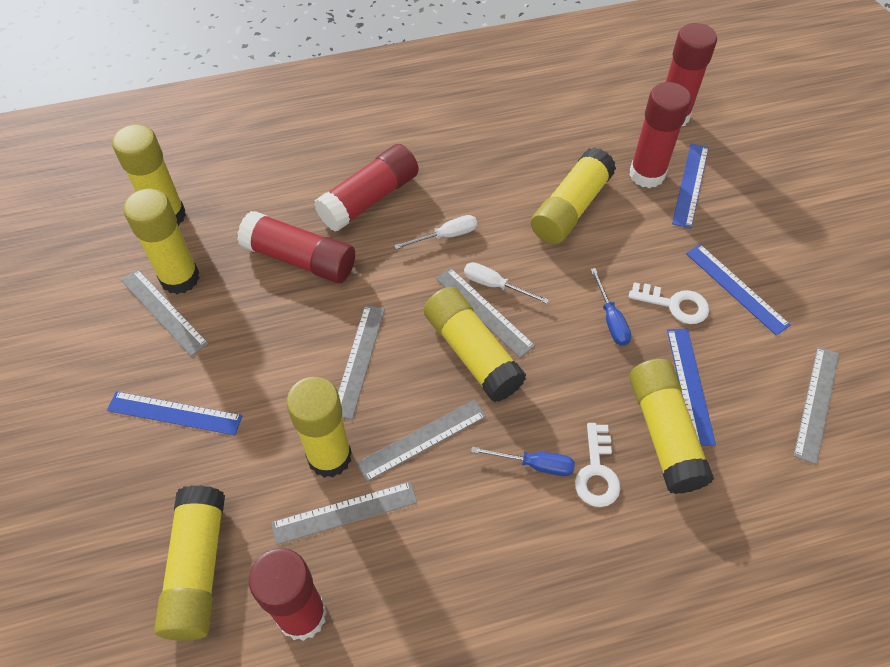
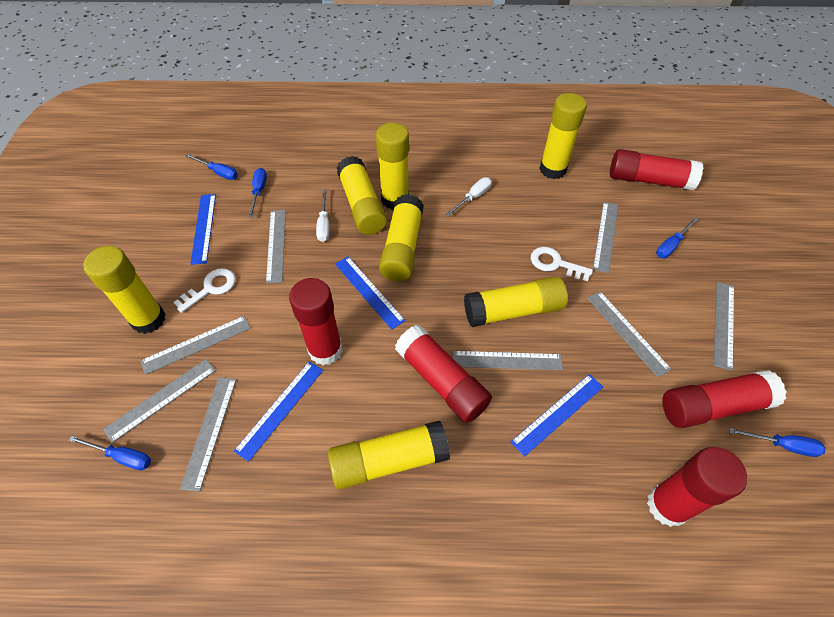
blue screwdriver: 2 -> 5
grey ruler: 6 -> 8

